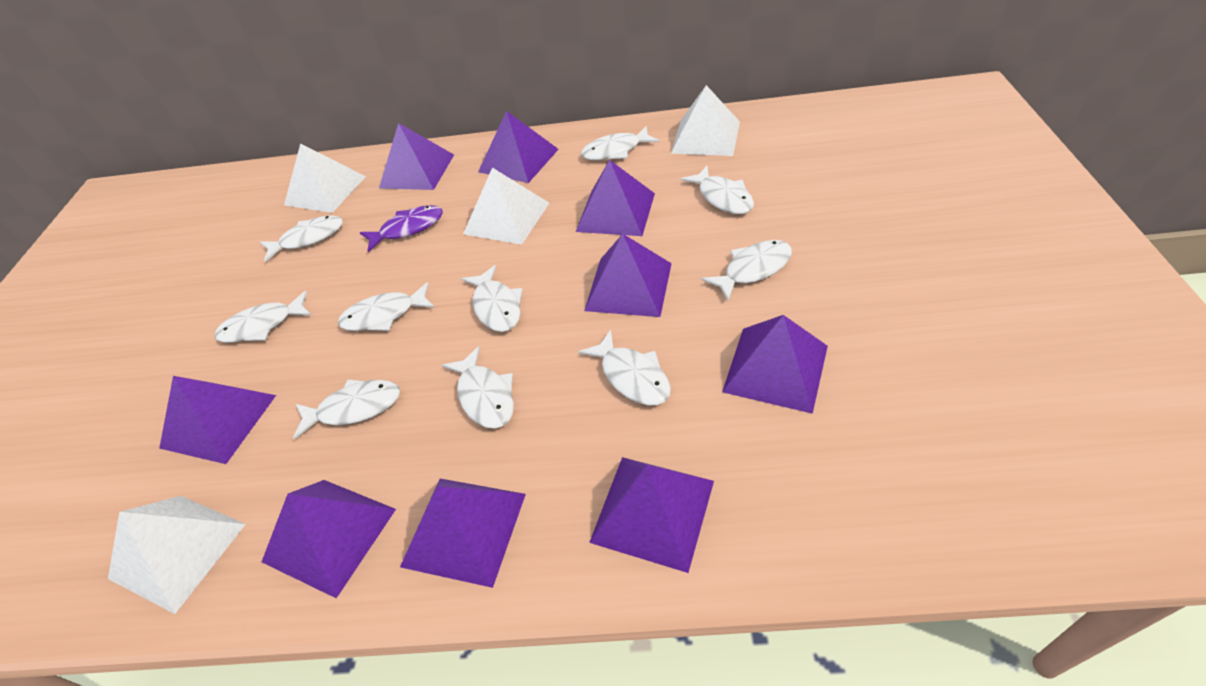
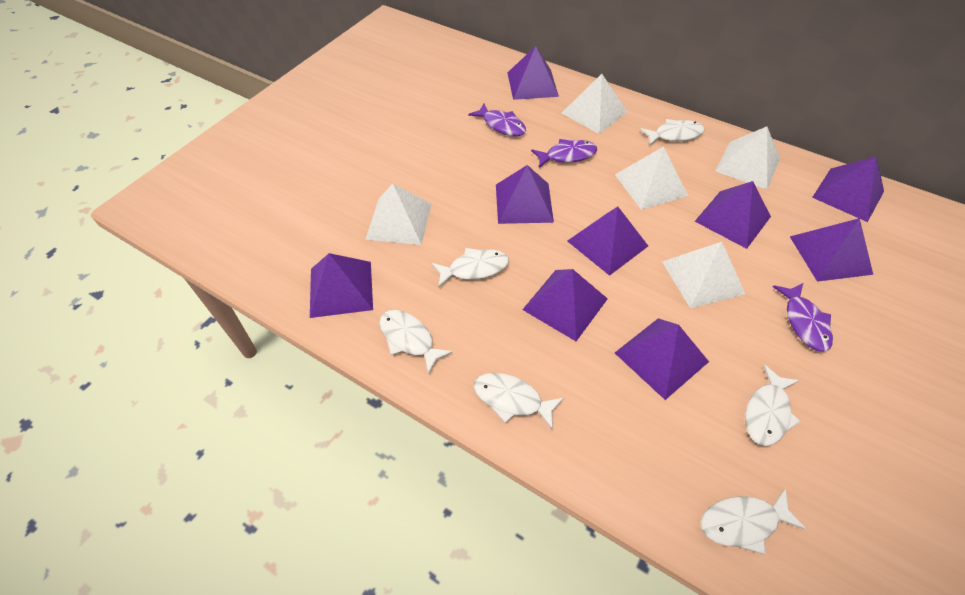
purple fish: 1 -> 3
white fish: 10 -> 6
white pyramid: 4 -> 5

